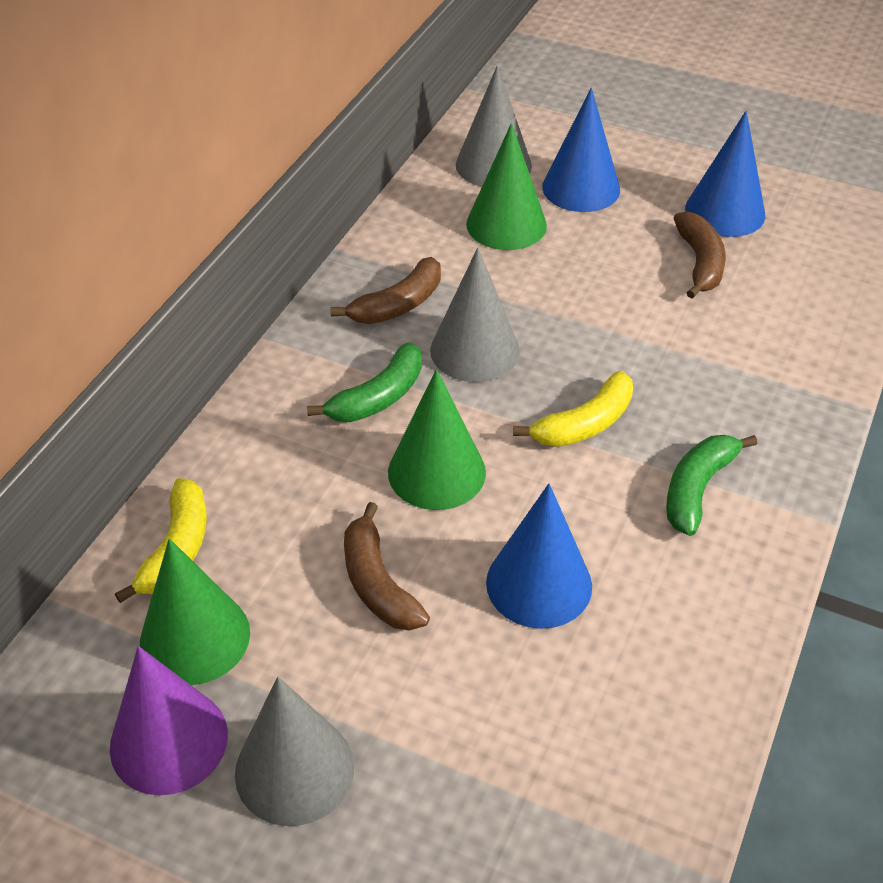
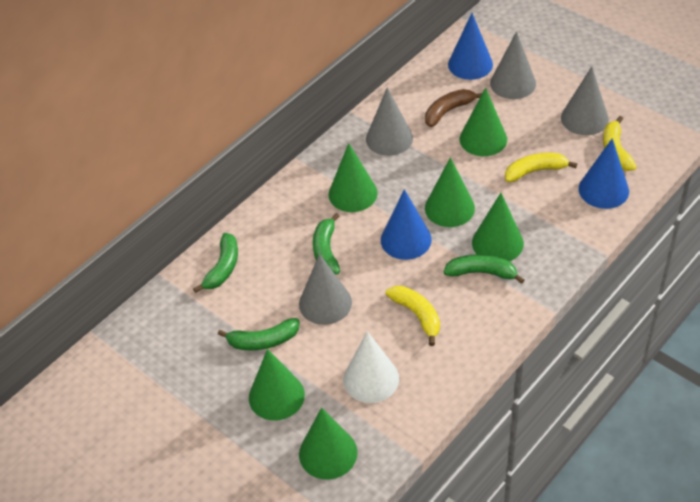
brown banana: 3 -> 1
green banana: 2 -> 4
green cone: 3 -> 6
grey cone: 3 -> 4
purple cone: 1 -> 0
white cone: 0 -> 1
yellow banana: 2 -> 3

